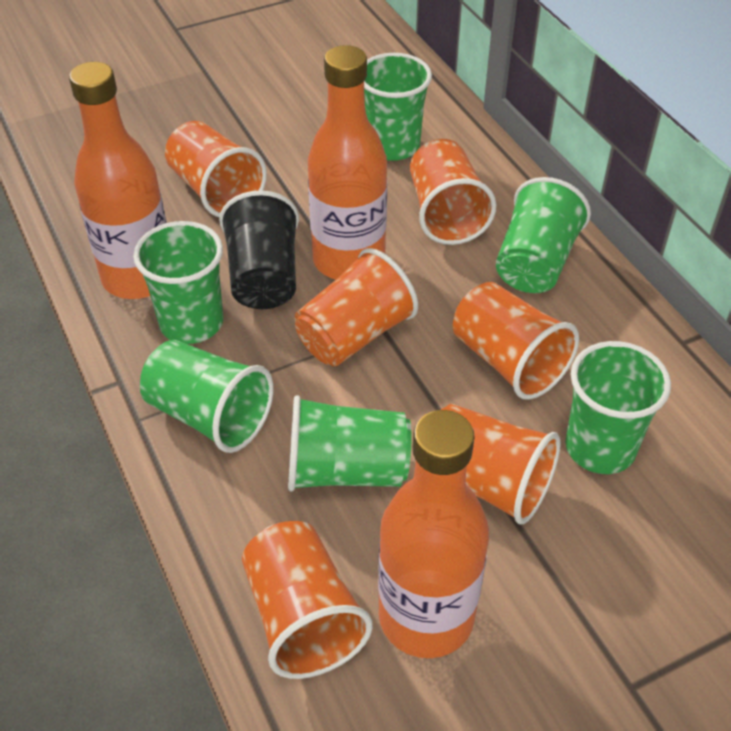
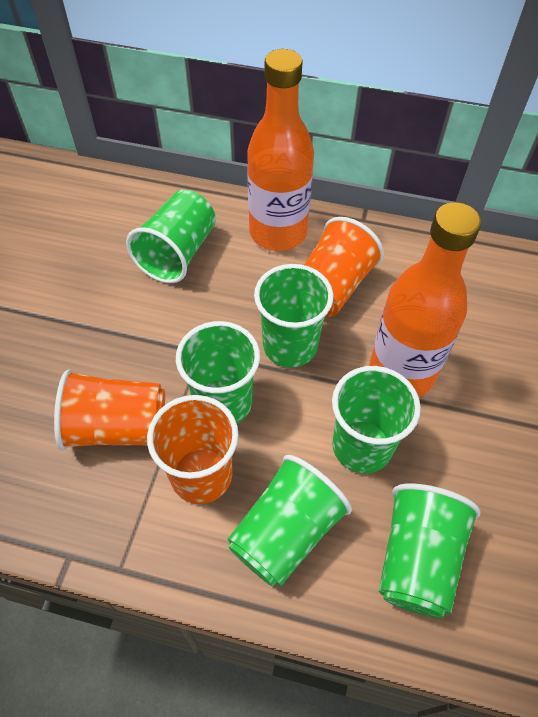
black cup: 1 -> 0
orange bottle: 3 -> 2
orange cup: 6 -> 3

